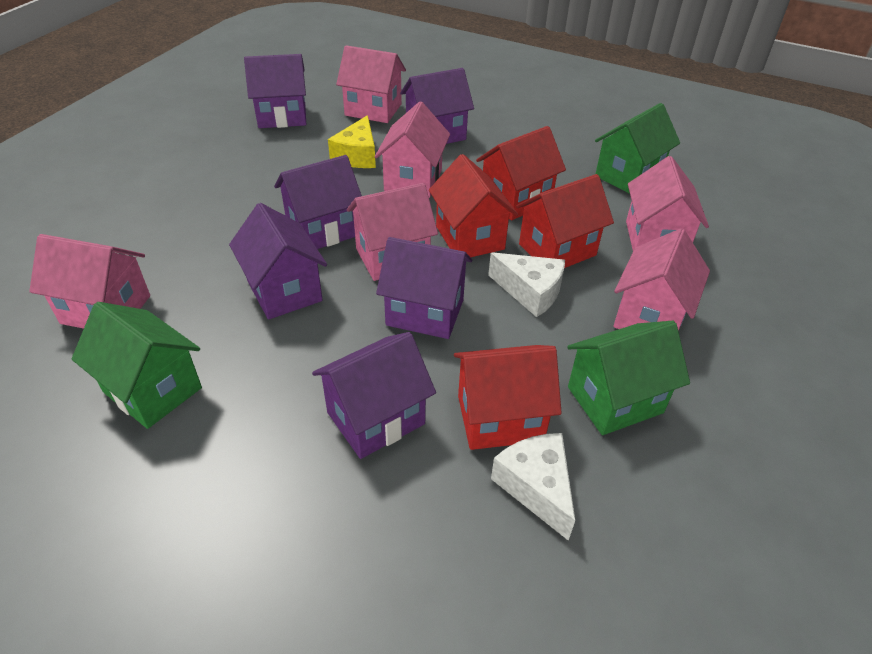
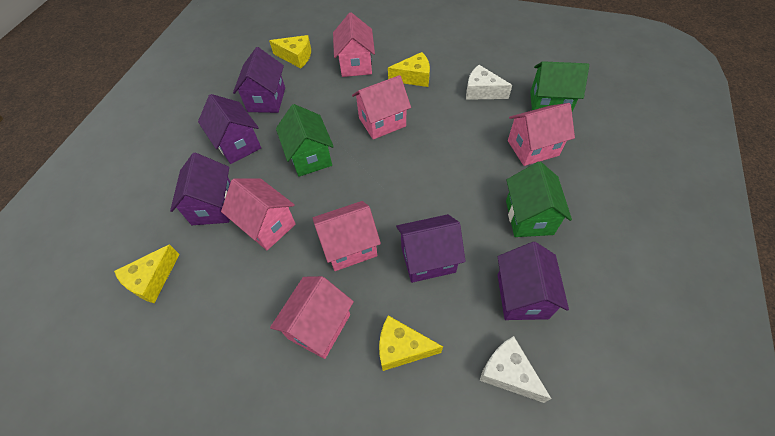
purple house: 6 -> 5
red house: 4 -> 0
yellow cheese: 1 -> 4

